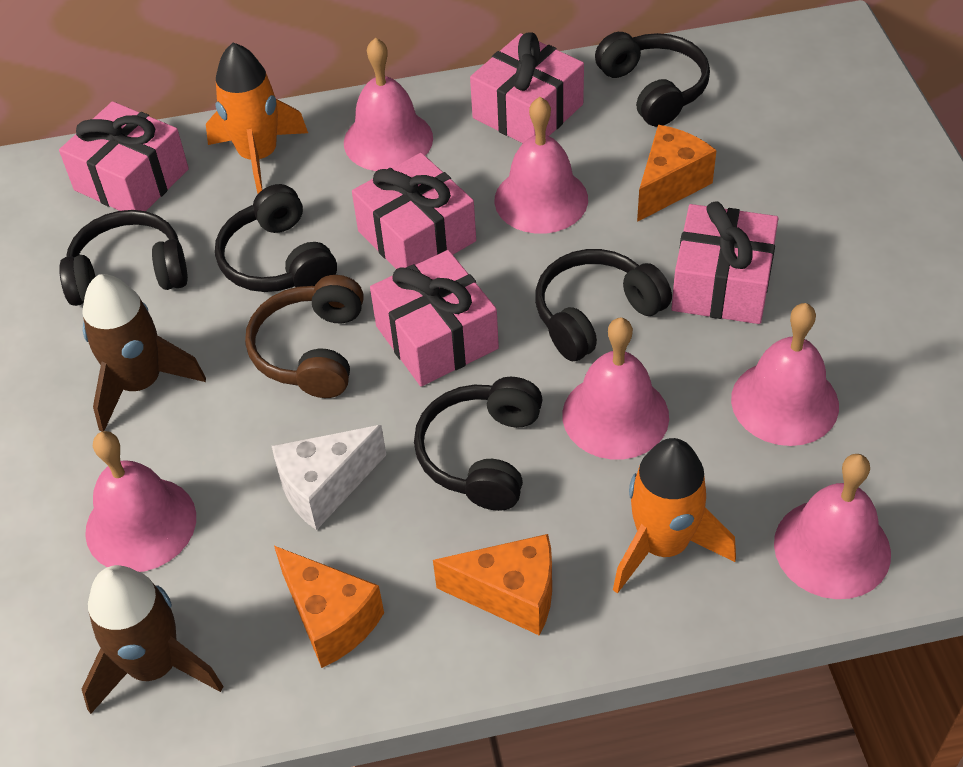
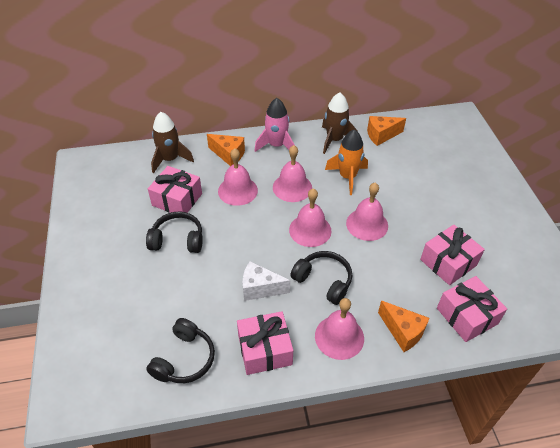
black headphones: 5 -> 3
brown headphones: 1 -> 0
orange rocket: 2 -> 1
pink bell: 6 -> 5
pink gift: 5 -> 4
pink rocket: 0 -> 1

